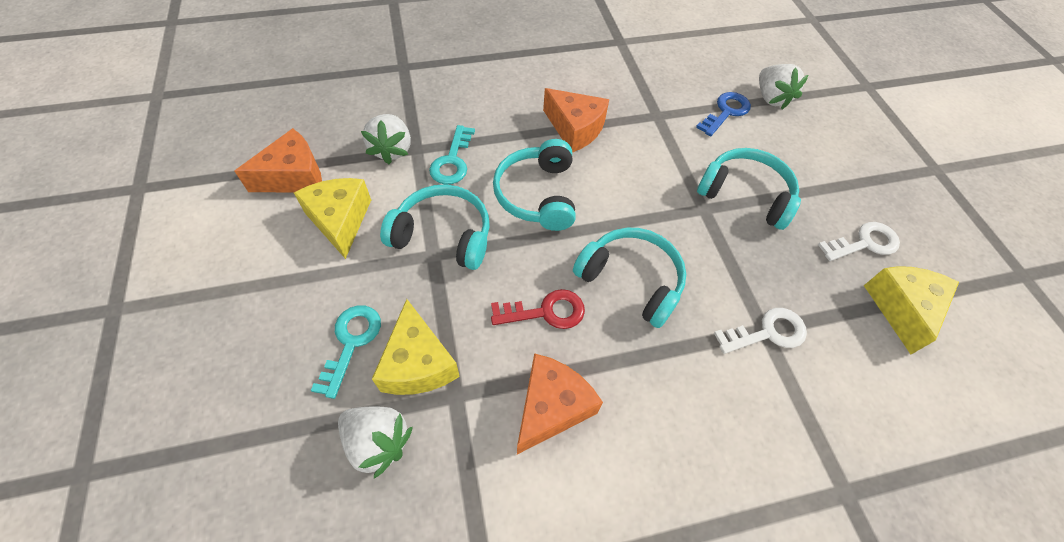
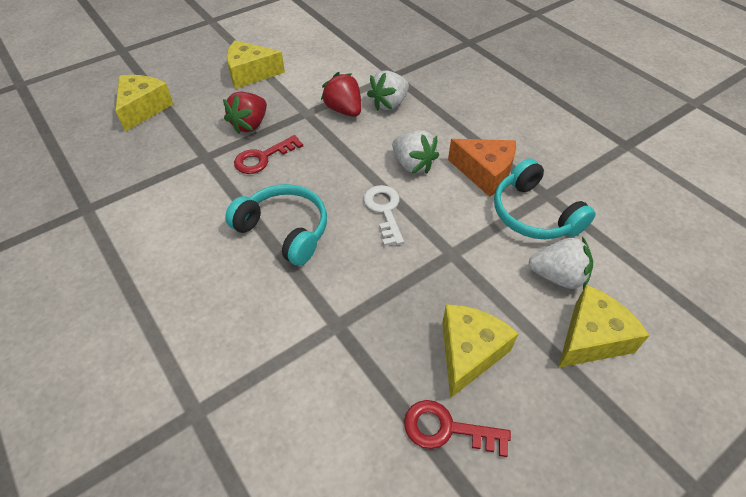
blue key: 1 -> 0
orange cheese: 3 -> 1
red key: 1 -> 2
red strawberry: 0 -> 2
turquoise headphones: 4 -> 2
turquoise key: 2 -> 0
white key: 2 -> 1
yellow cheese: 3 -> 4

